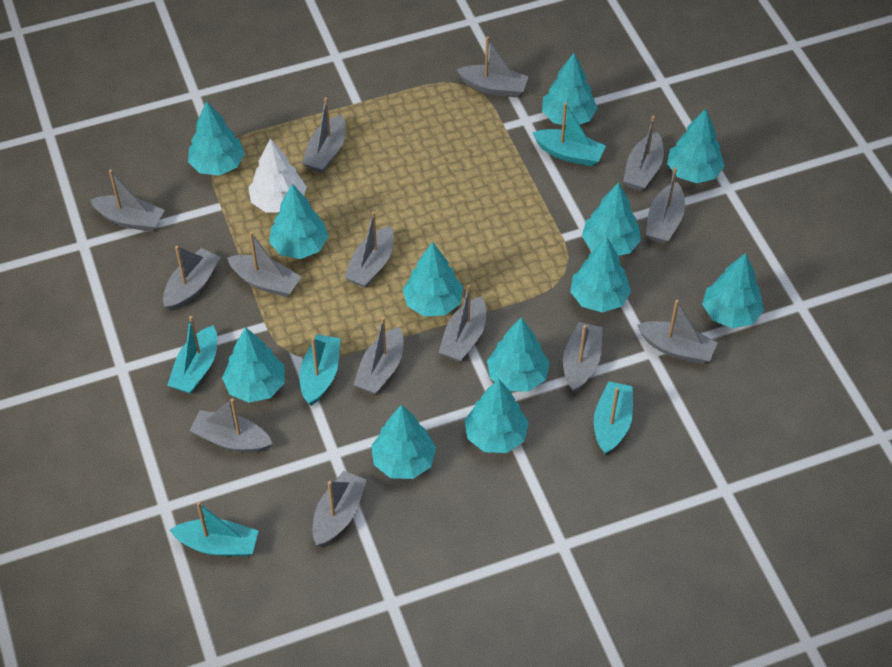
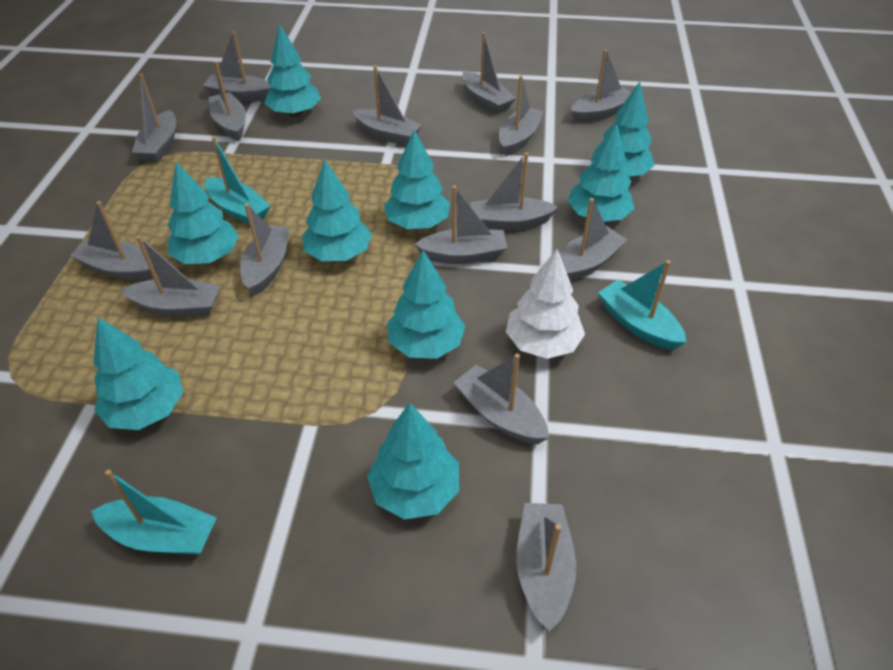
grey boat: 14 -> 15
turquoise boat: 5 -> 3
turquoise tree: 12 -> 9

